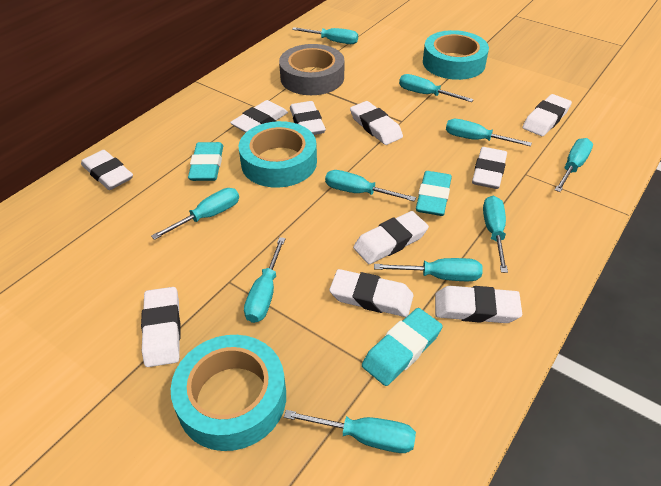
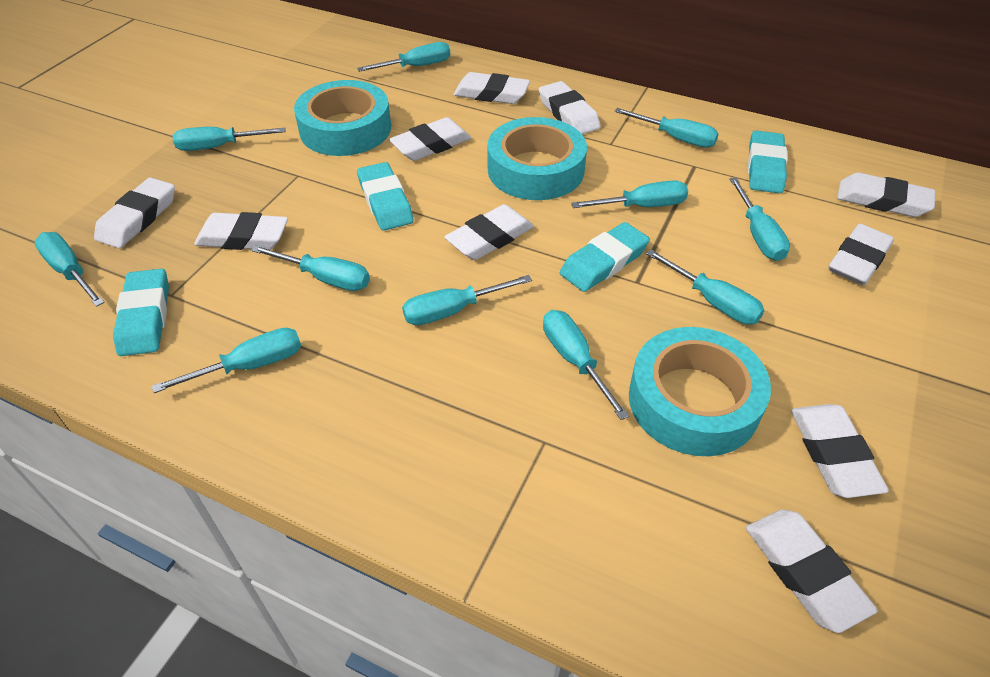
grey tape: 1 -> 0
turquoise eraser: 3 -> 4
turquoise screwdriver: 10 -> 11

